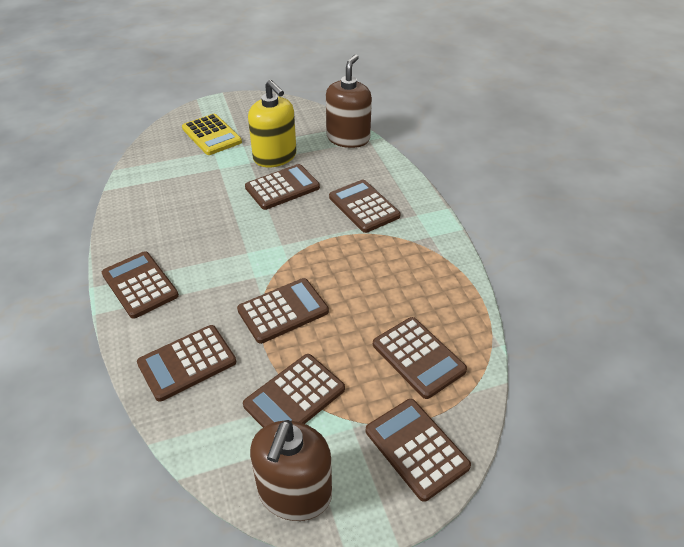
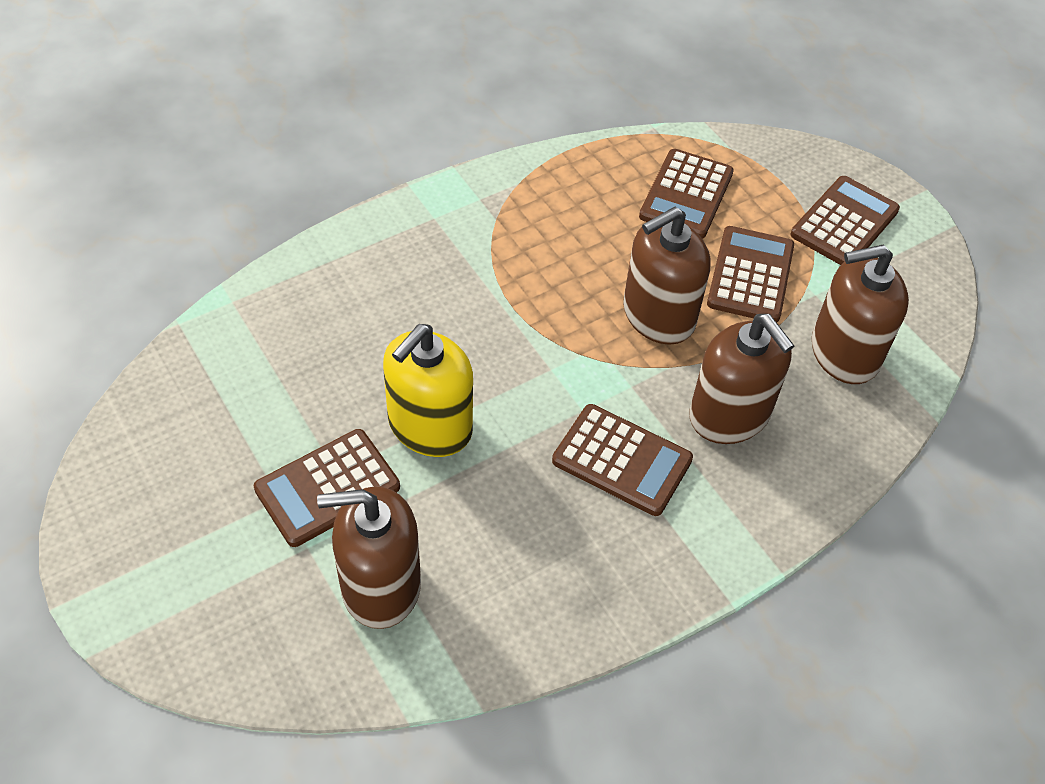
brown calculator: 8 -> 5
brown soap dispenser: 2 -> 4
yellow calculator: 1 -> 0

